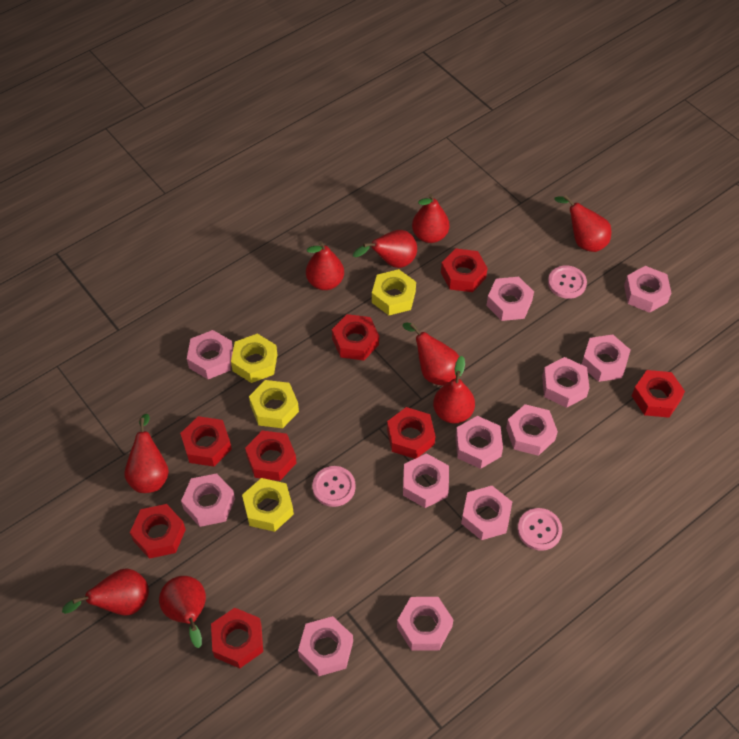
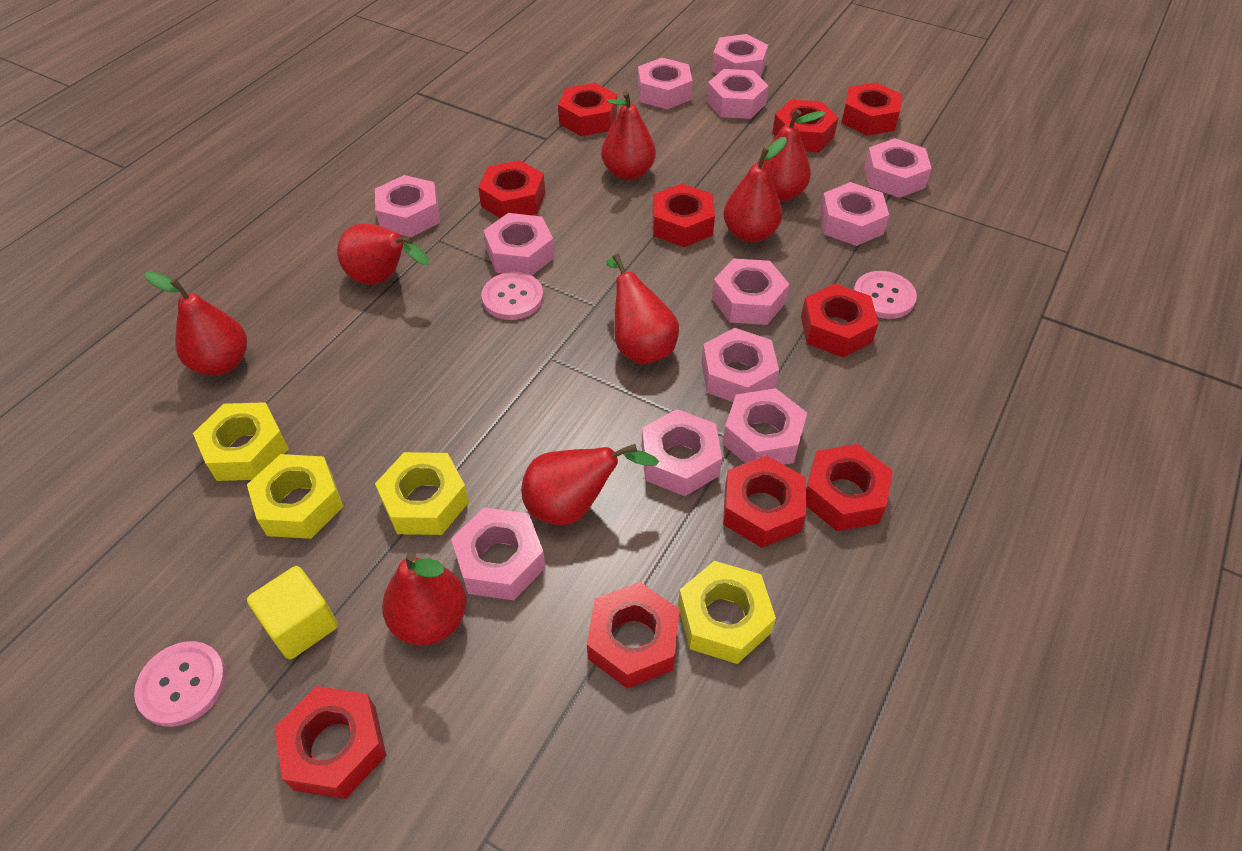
red nut: 8 -> 10
red pear: 9 -> 8
yellow cube: 0 -> 1

